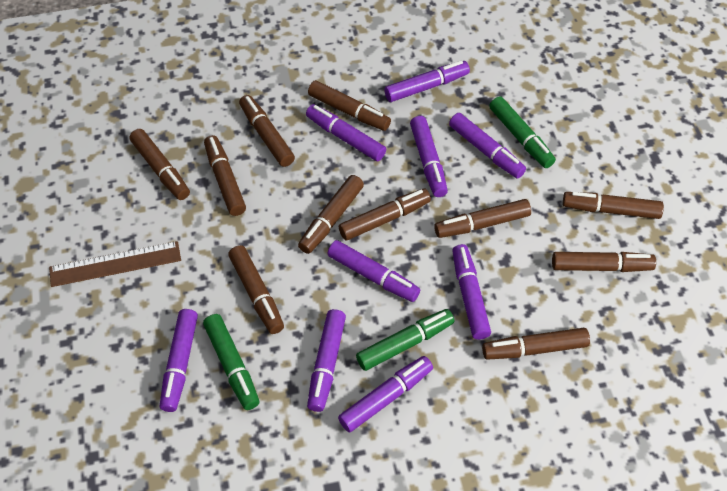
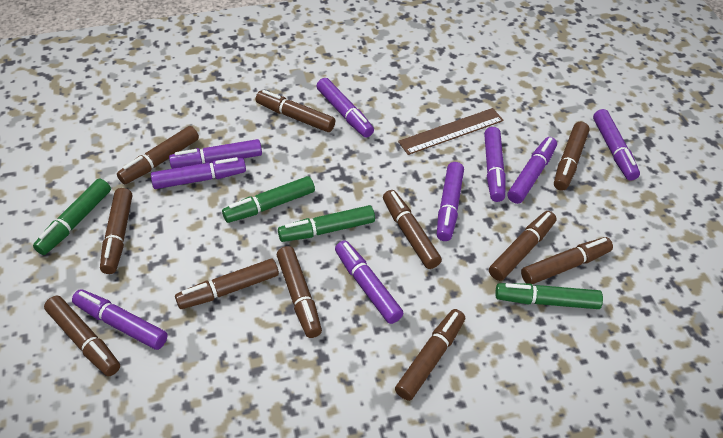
green marker: 3 -> 4

